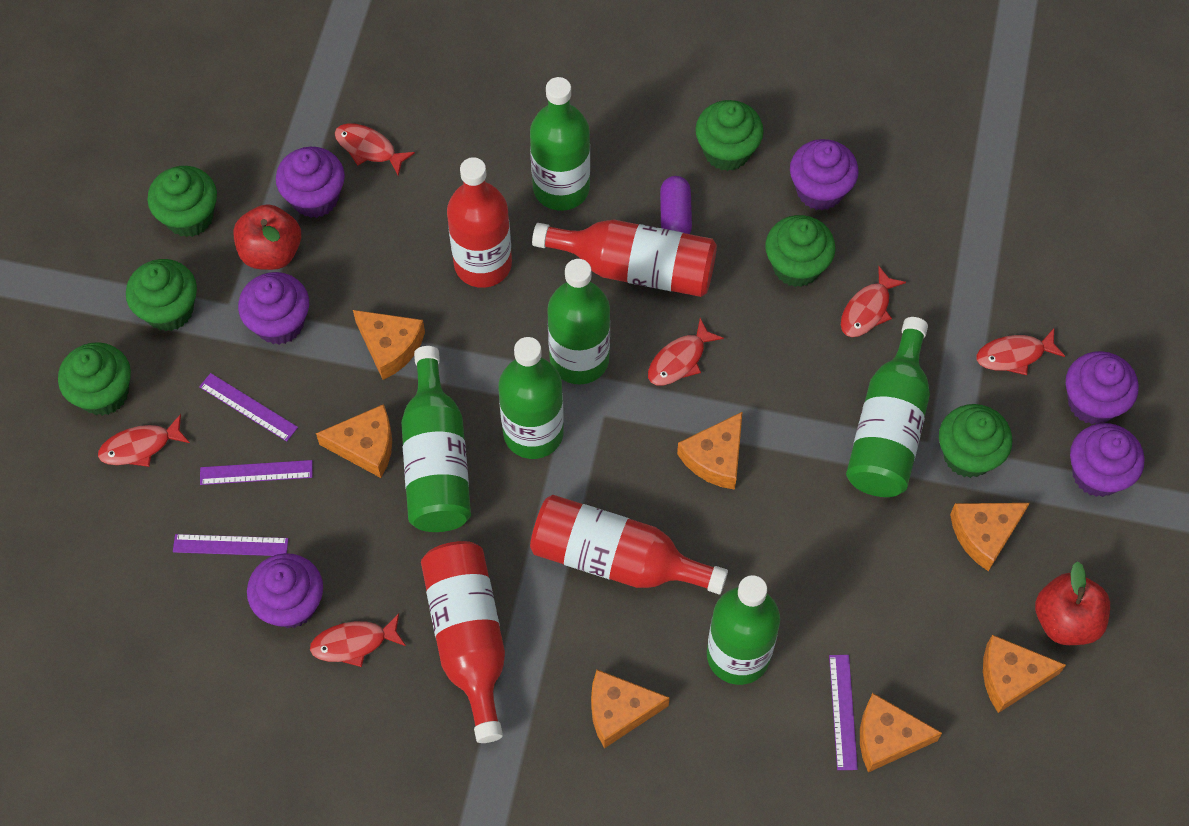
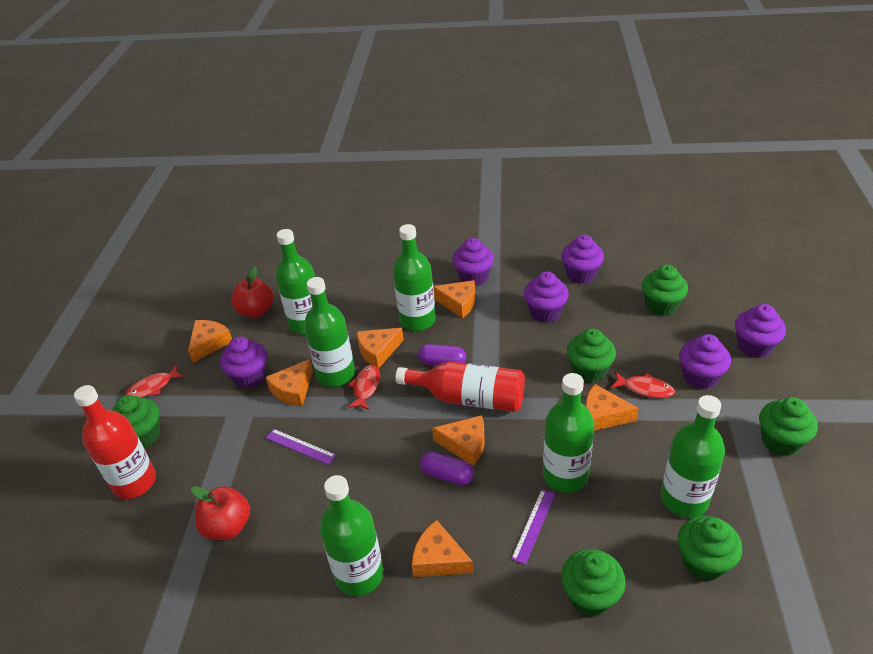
purple capsule: 1 -> 2
purple ruler: 4 -> 2
red bottle: 4 -> 2
red fish: 6 -> 3

